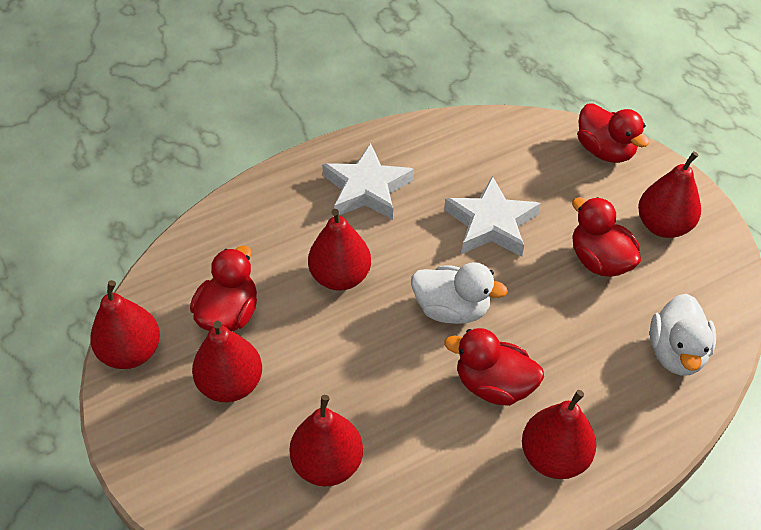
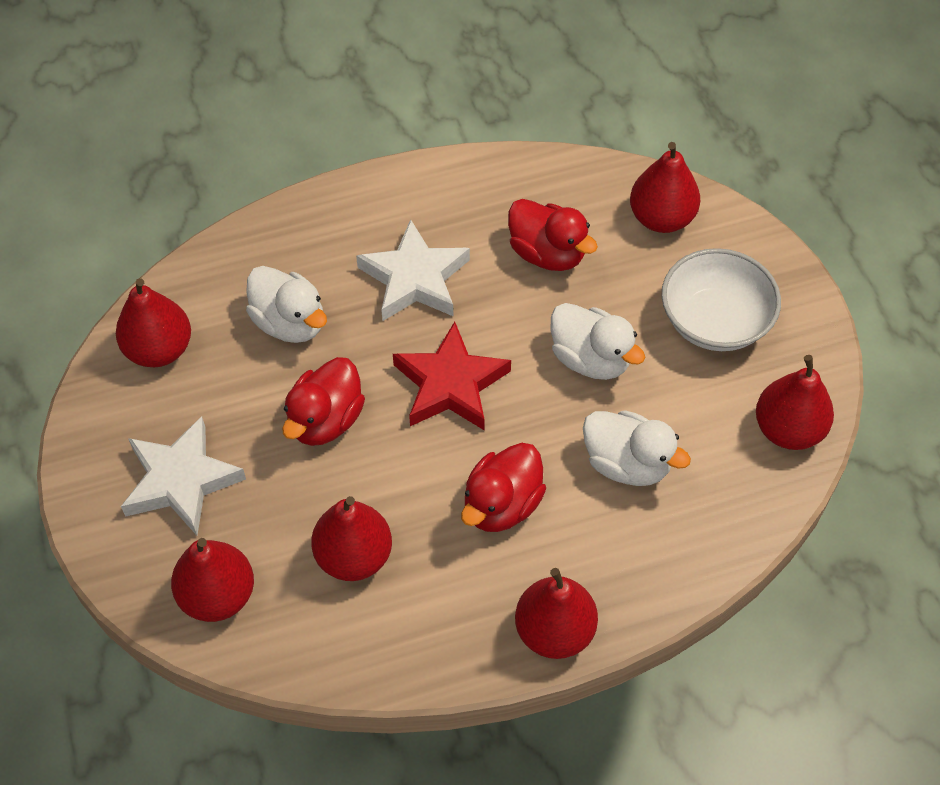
red duck: 4 -> 3
red star: 0 -> 1
white bowl: 0 -> 1
white duck: 2 -> 3

